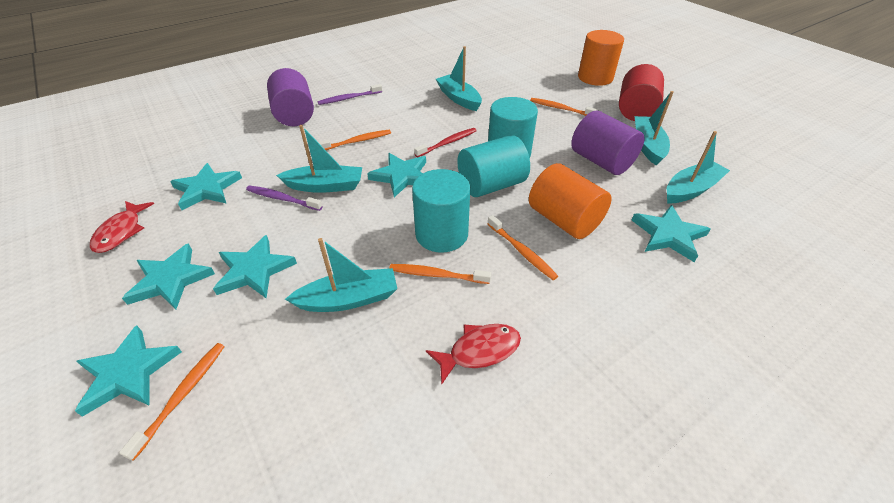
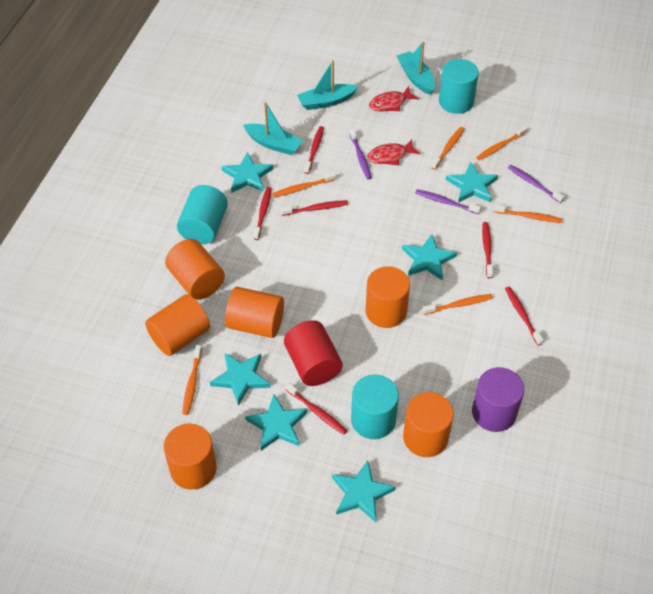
orange cylinder: 2 -> 6
orange toothbrush: 5 -> 6
purple cylinder: 2 -> 1
purple toothbrush: 2 -> 3
red toothbrush: 1 -> 6
turquoise boat: 5 -> 3

